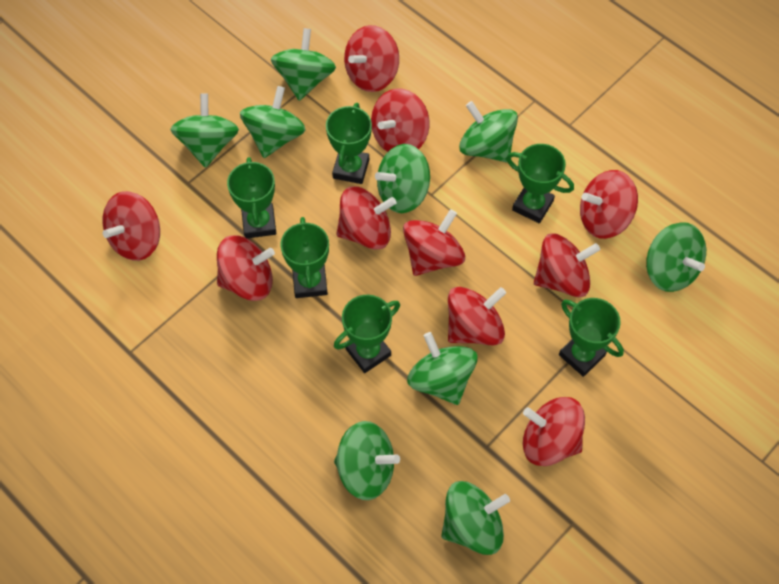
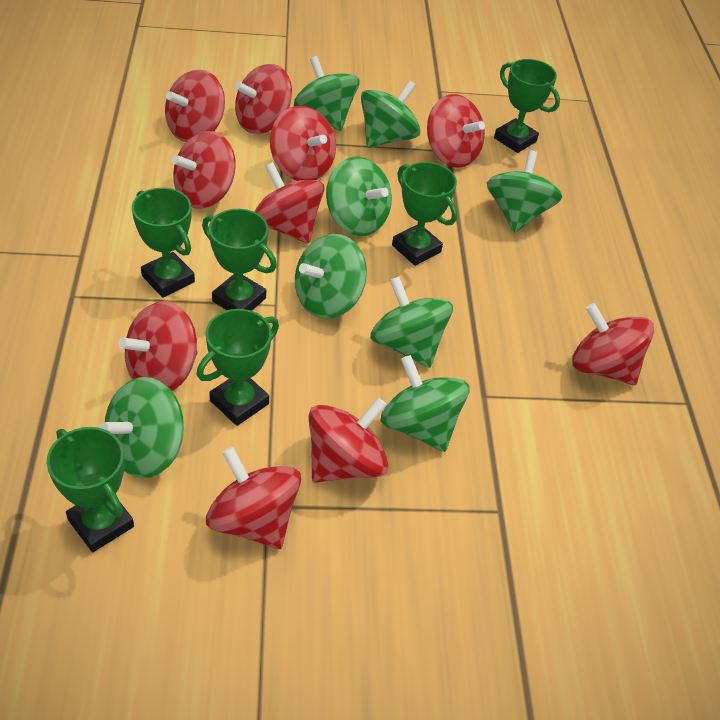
green spinning top: 9 -> 8

